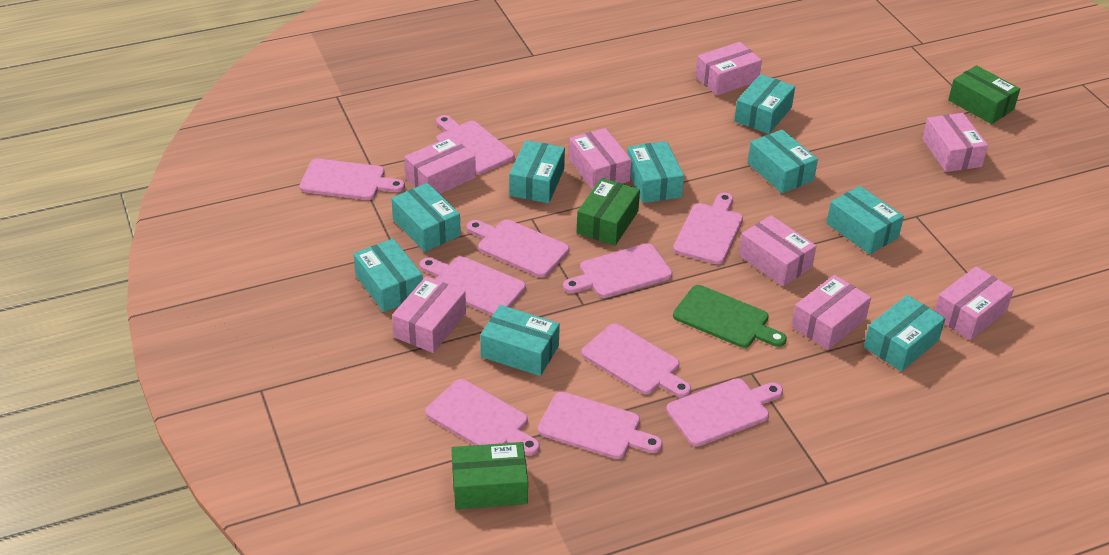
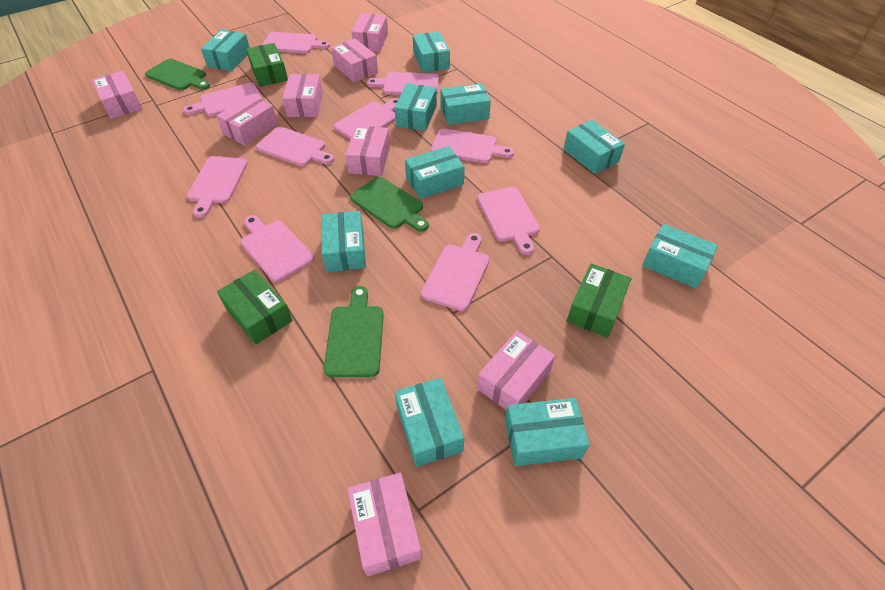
green cutting board: 1 -> 3
turquoise box: 9 -> 10

